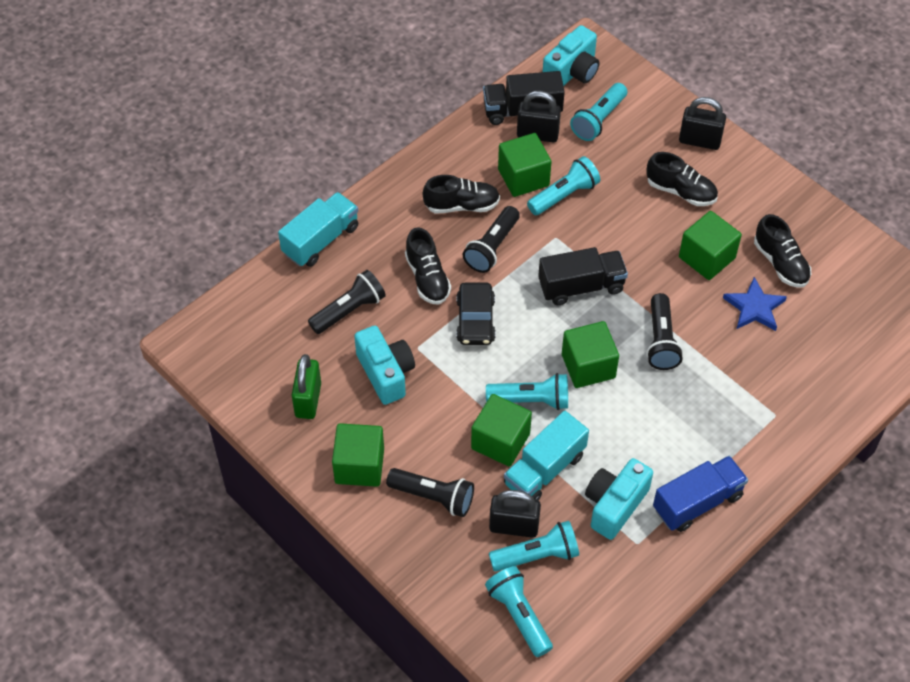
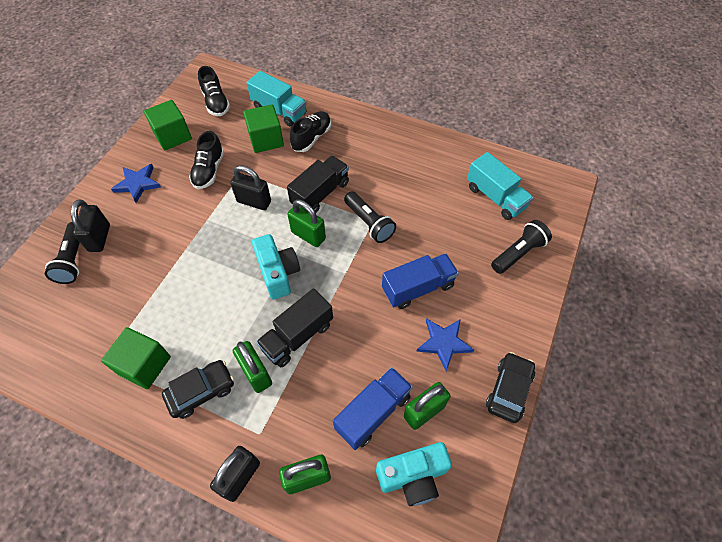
black car: 1 -> 2
black flashlight: 4 -> 3
black shoe: 4 -> 3
blue star: 1 -> 2
blue truck: 1 -> 2
green cube: 5 -> 3
green padlock: 1 -> 4
turquoise camera: 3 -> 2
turquoise flashlight: 5 -> 0

